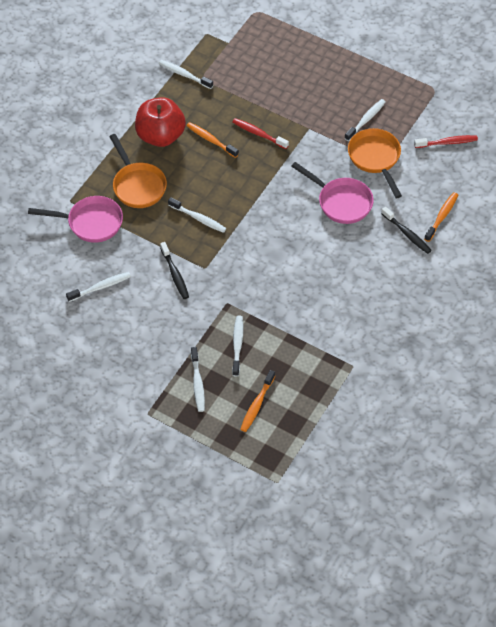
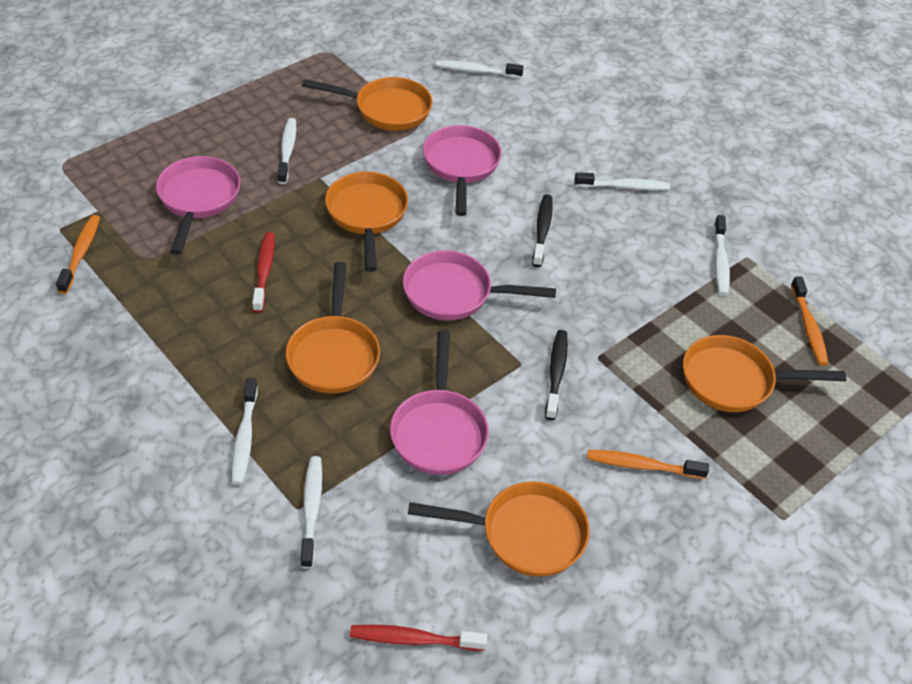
orange pan: 2 -> 5
pink pan: 2 -> 4
red apple: 1 -> 0

